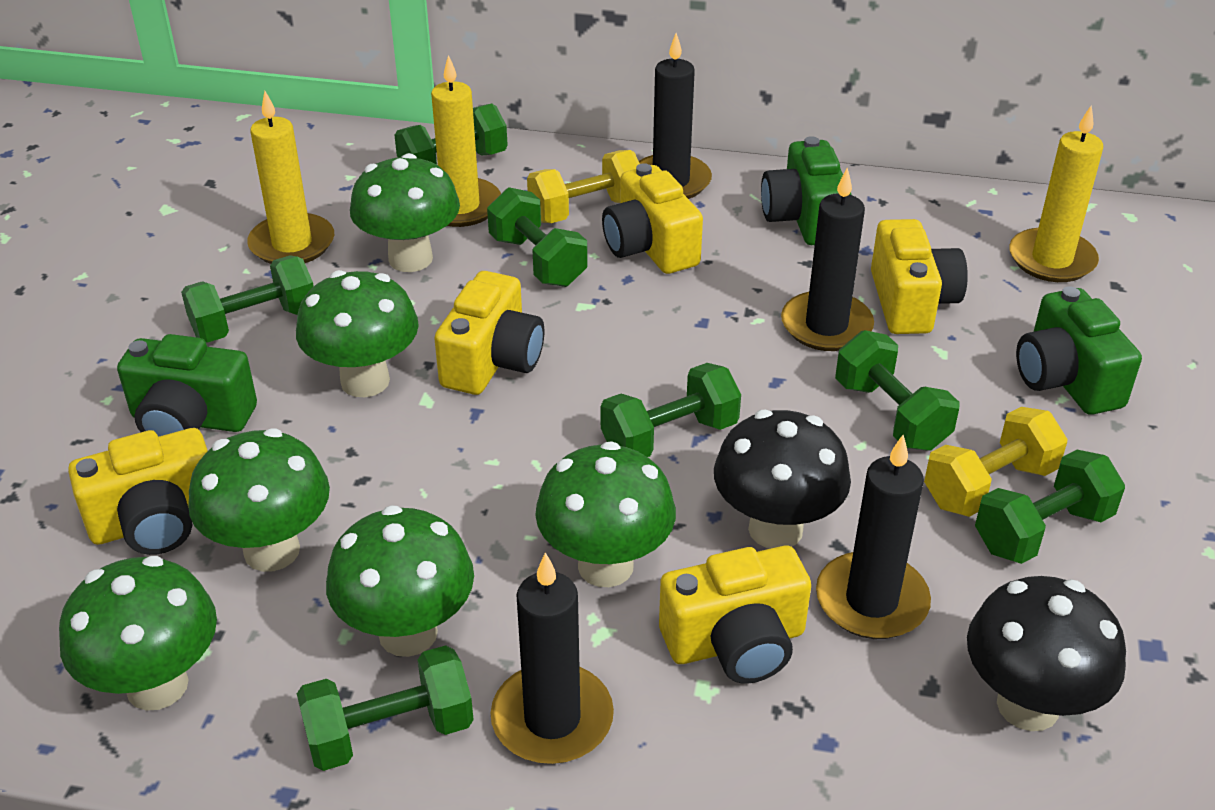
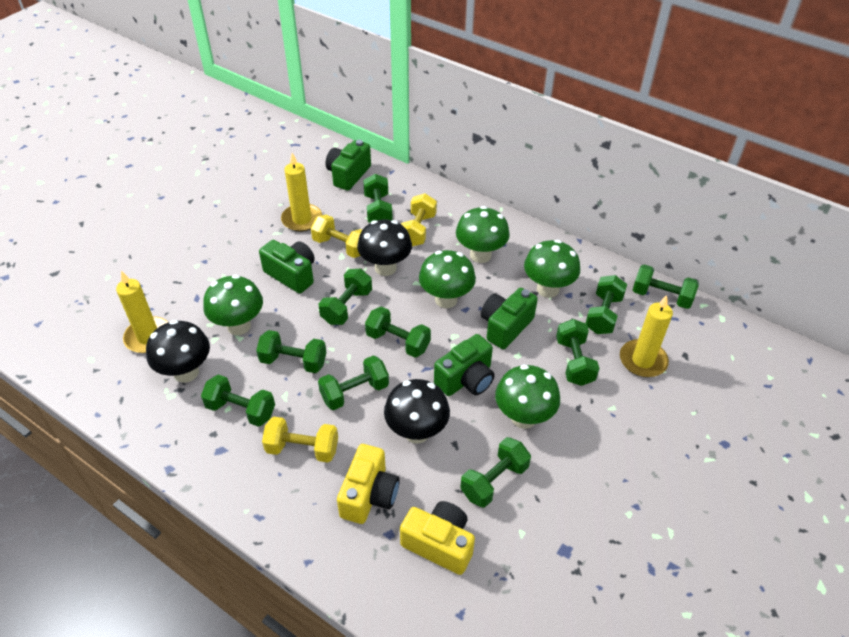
black candle: 4 -> 0
black mushroom: 2 -> 3
green camera: 3 -> 4
green dumbbell: 7 -> 10
green mushroom: 6 -> 5
yellow camera: 5 -> 2
yellow dumbbell: 2 -> 3

